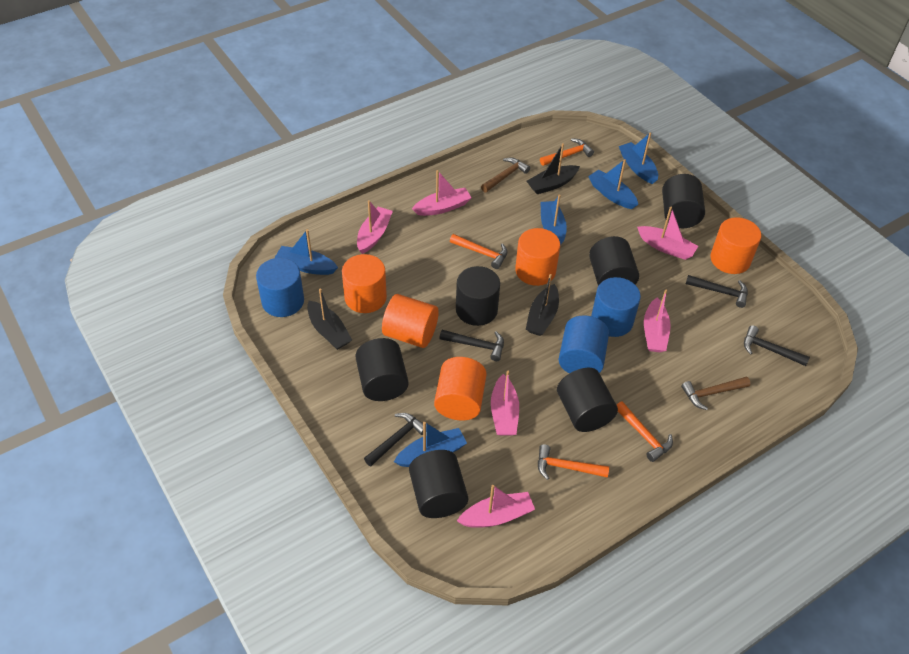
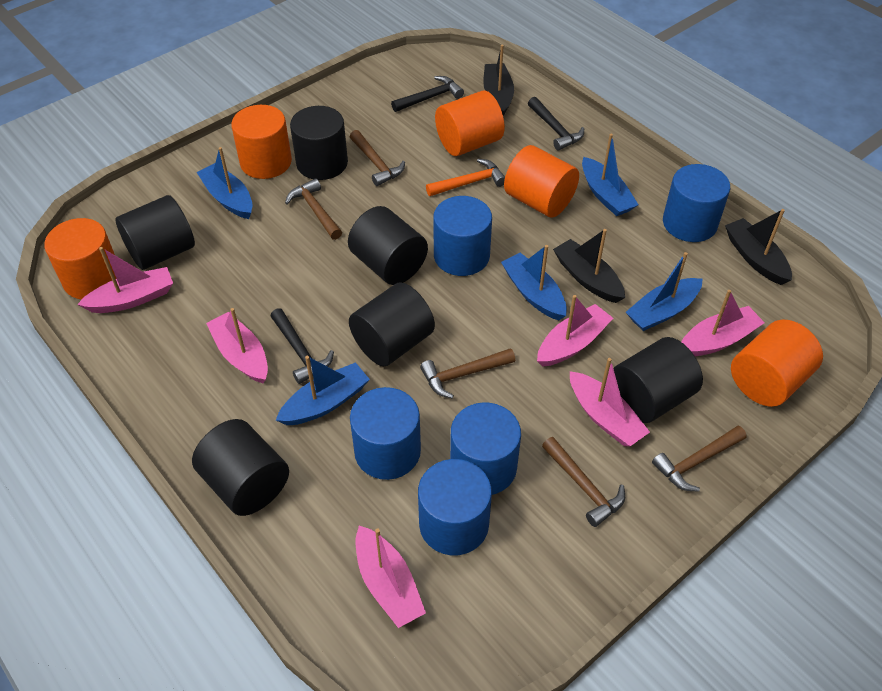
black hammer: 4 -> 3
blue cylinder: 3 -> 5
brown hammer: 2 -> 5
orange hammer: 4 -> 1

